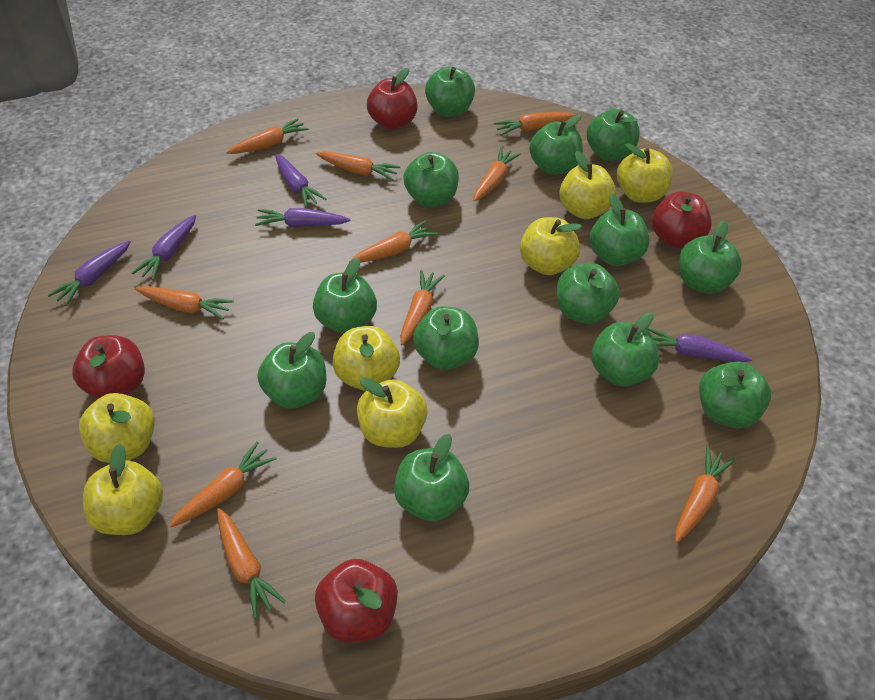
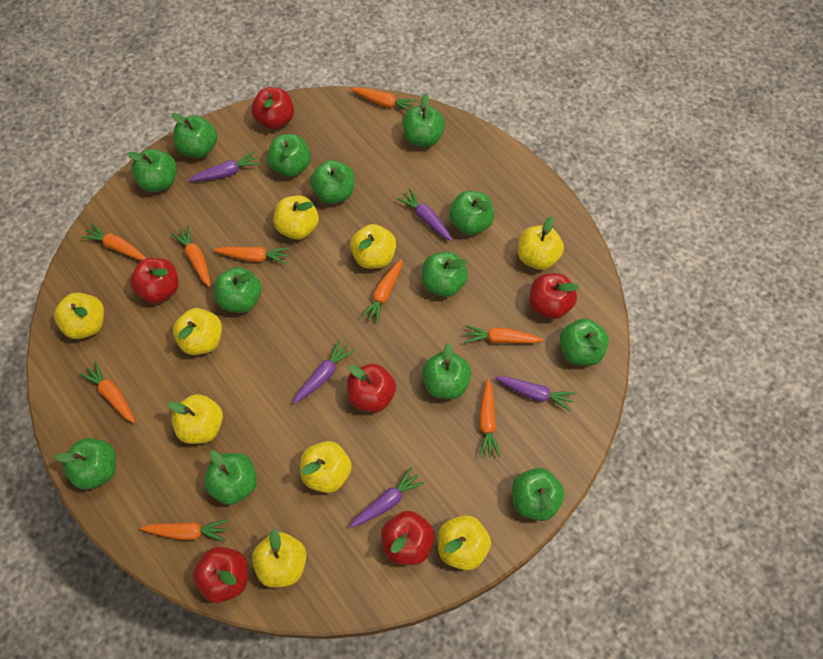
orange carrot: 10 -> 9
red apple: 4 -> 6
yellow apple: 7 -> 9

